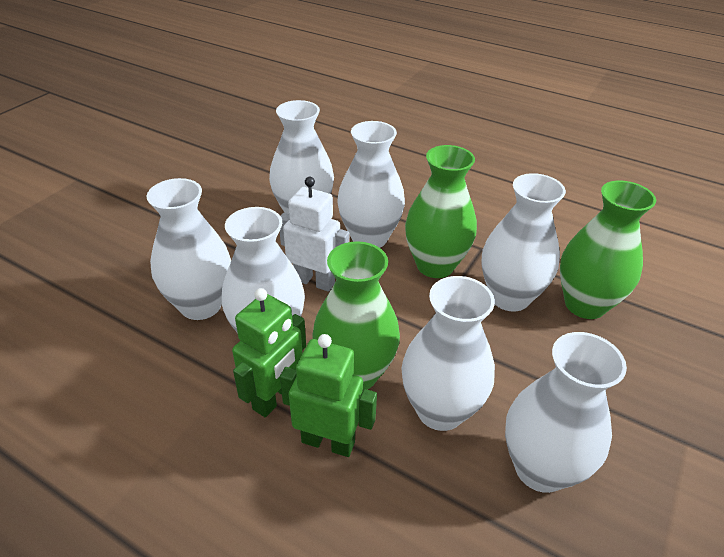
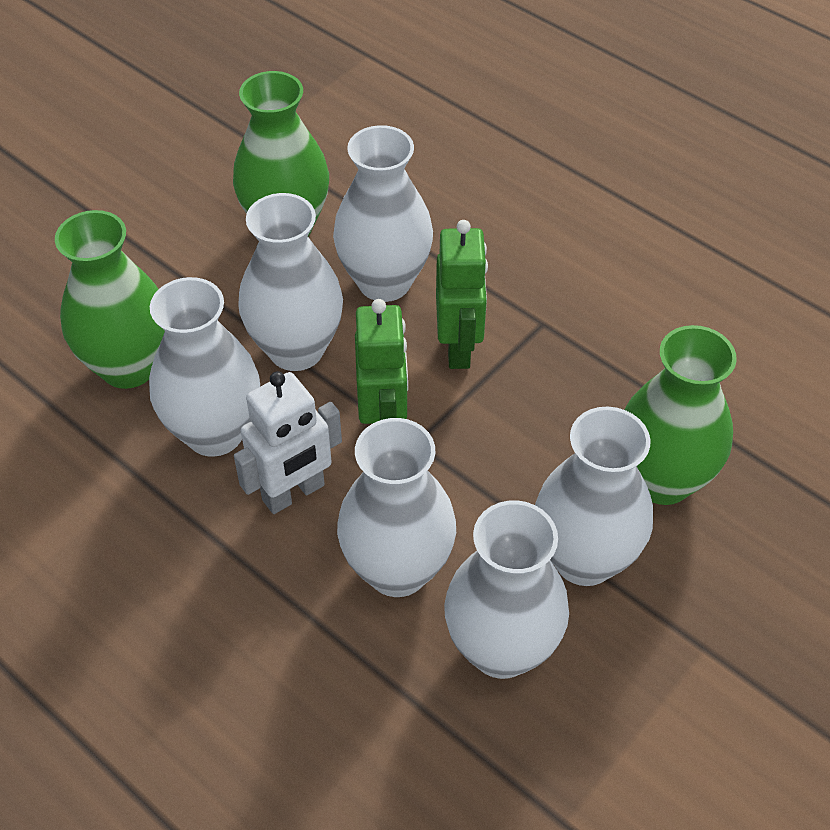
white vase: 7 -> 6

